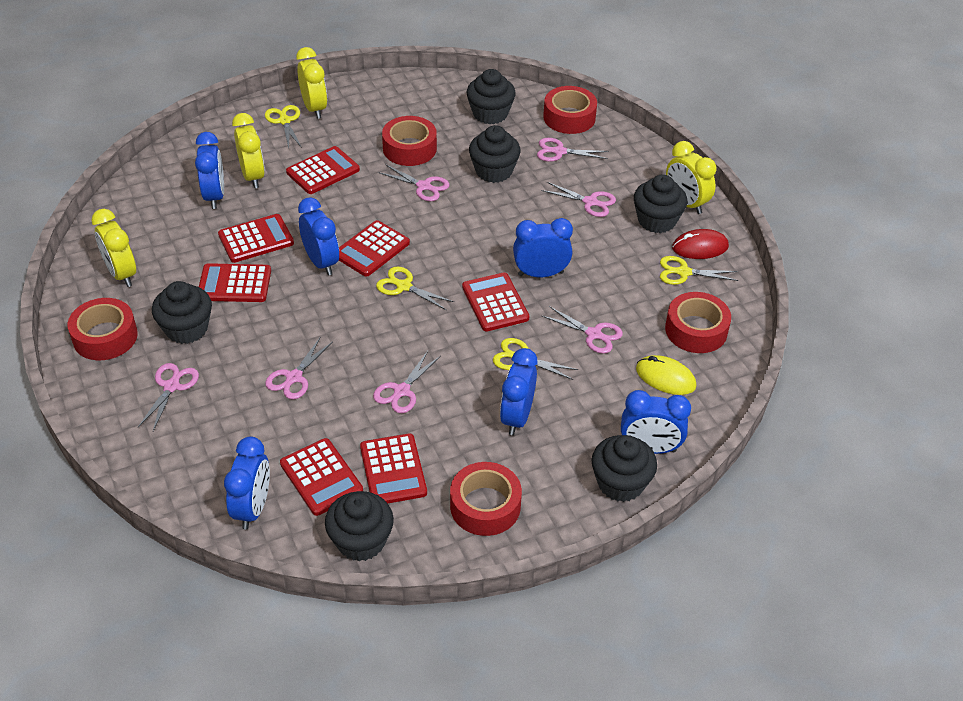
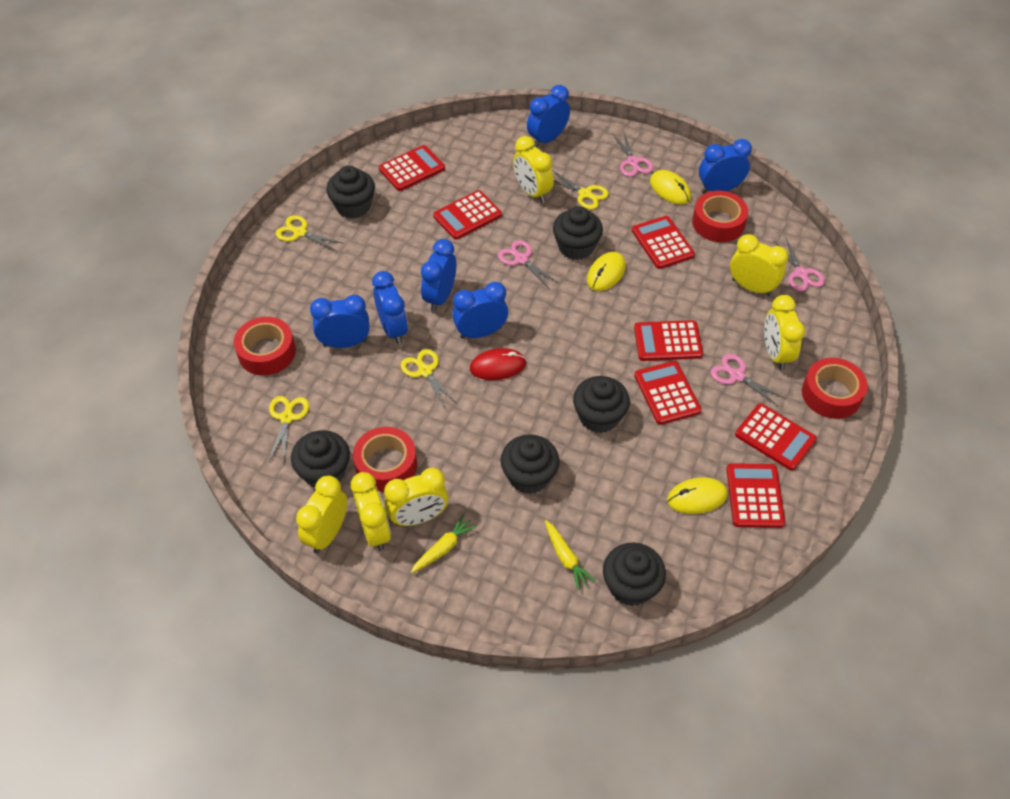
pink scissors: 7 -> 4
red tape: 5 -> 4
yellow carrot: 0 -> 2
yellow clock: 4 -> 6
yellow mouse: 1 -> 3

